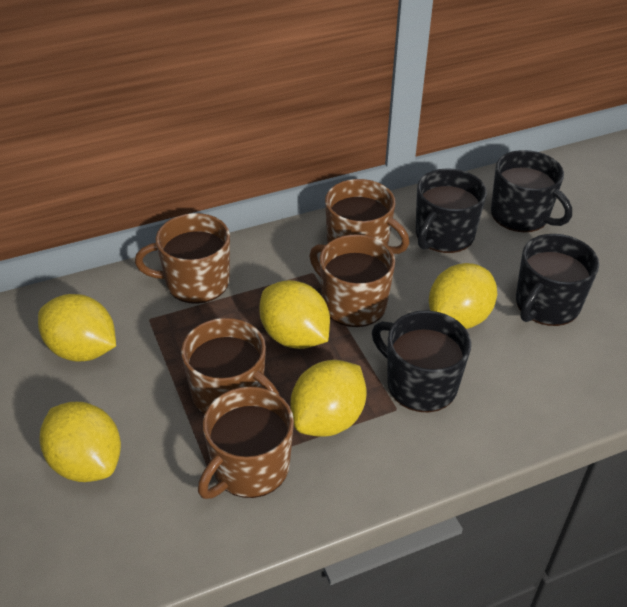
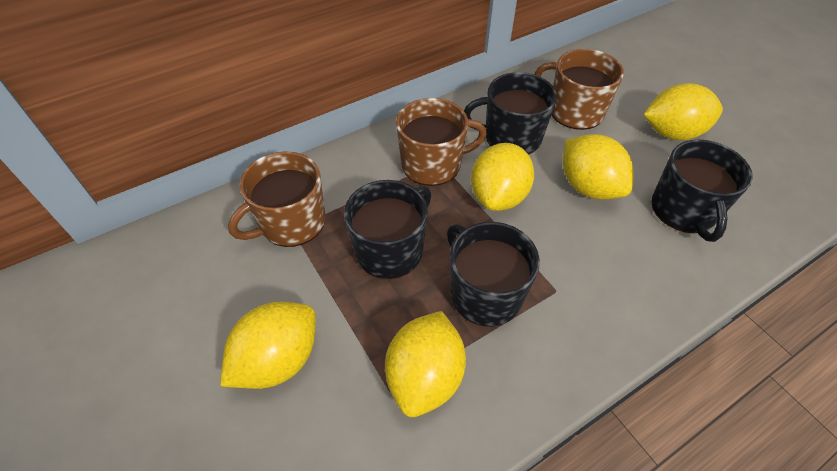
brown mug: 5 -> 3

